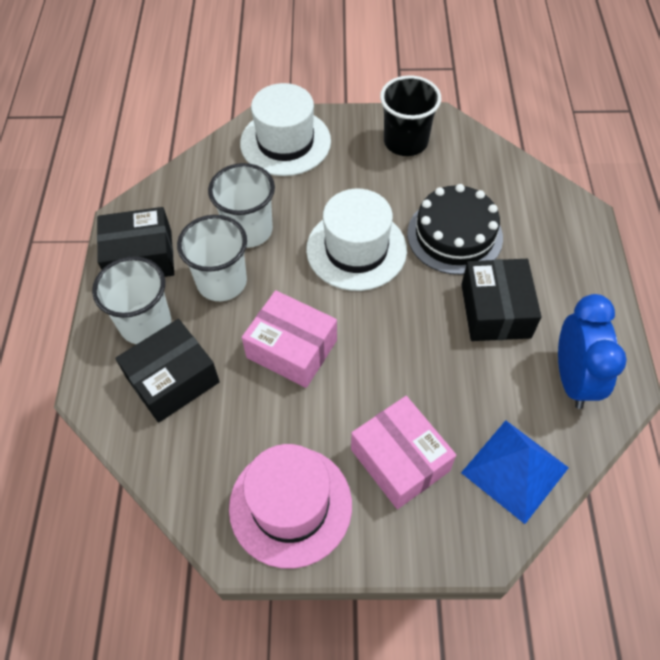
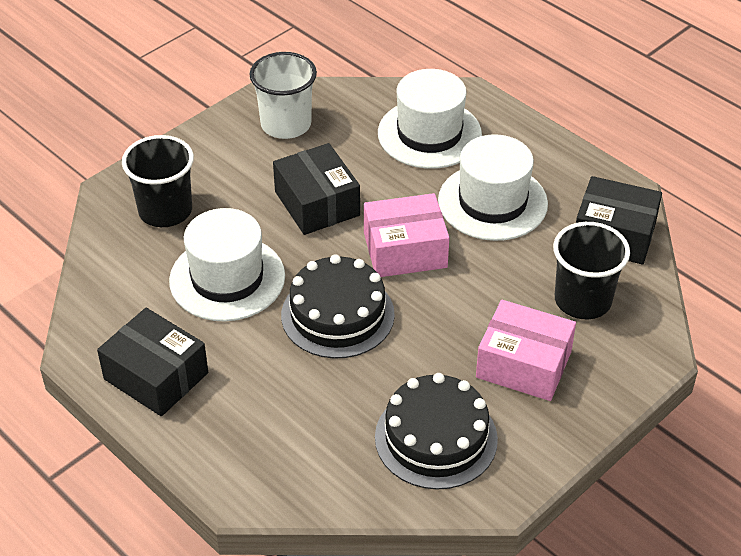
black cake: 1 -> 2
black cup: 1 -> 2
blue clock: 1 -> 0
blue pyramid: 1 -> 0
pink hat: 1 -> 0
white cup: 3 -> 1
white hat: 2 -> 3

